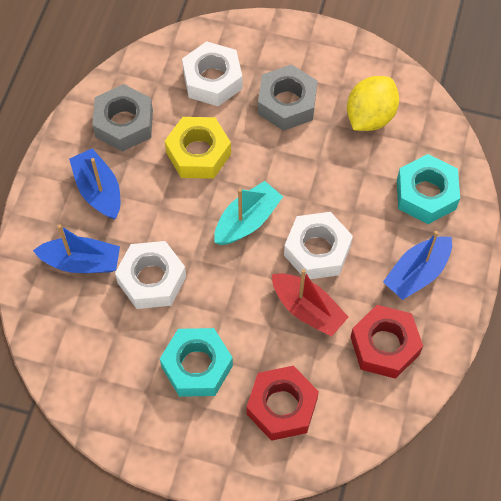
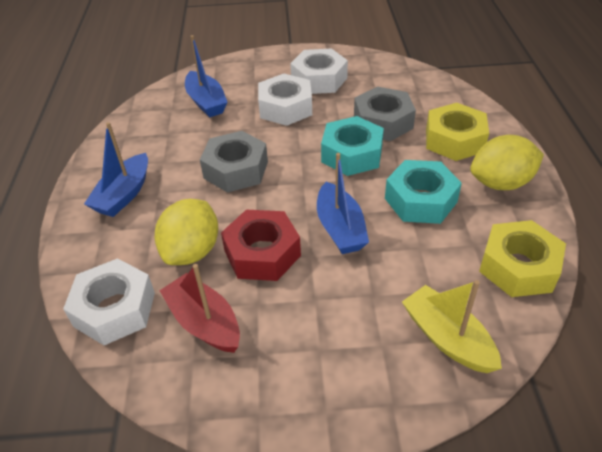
red nut: 2 -> 1
turquoise boat: 1 -> 0
yellow boat: 0 -> 1
yellow lemon: 1 -> 2
yellow nut: 1 -> 2

